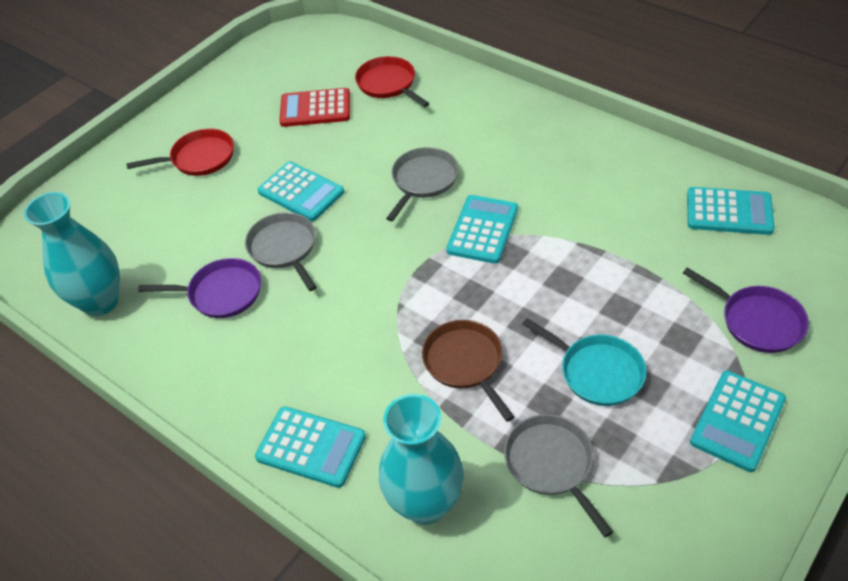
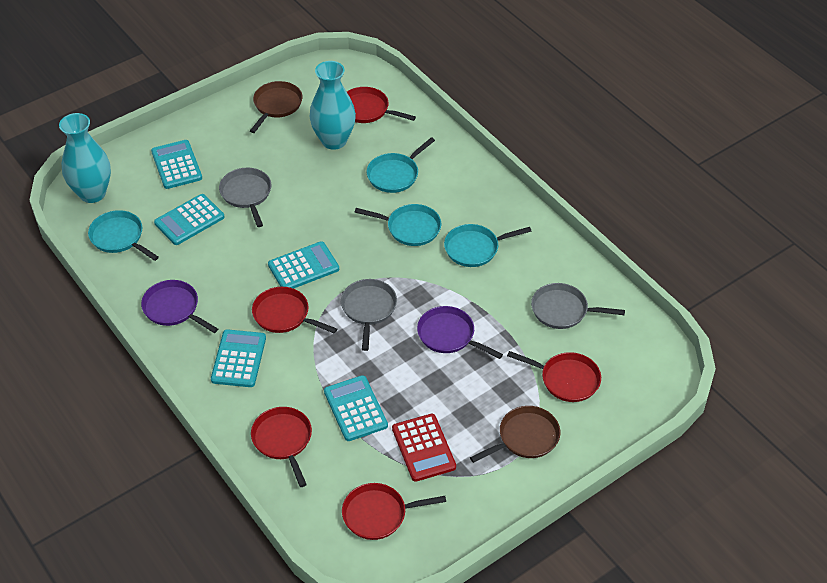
brown pan: 1 -> 2
red pan: 2 -> 5
turquoise pan: 1 -> 4

